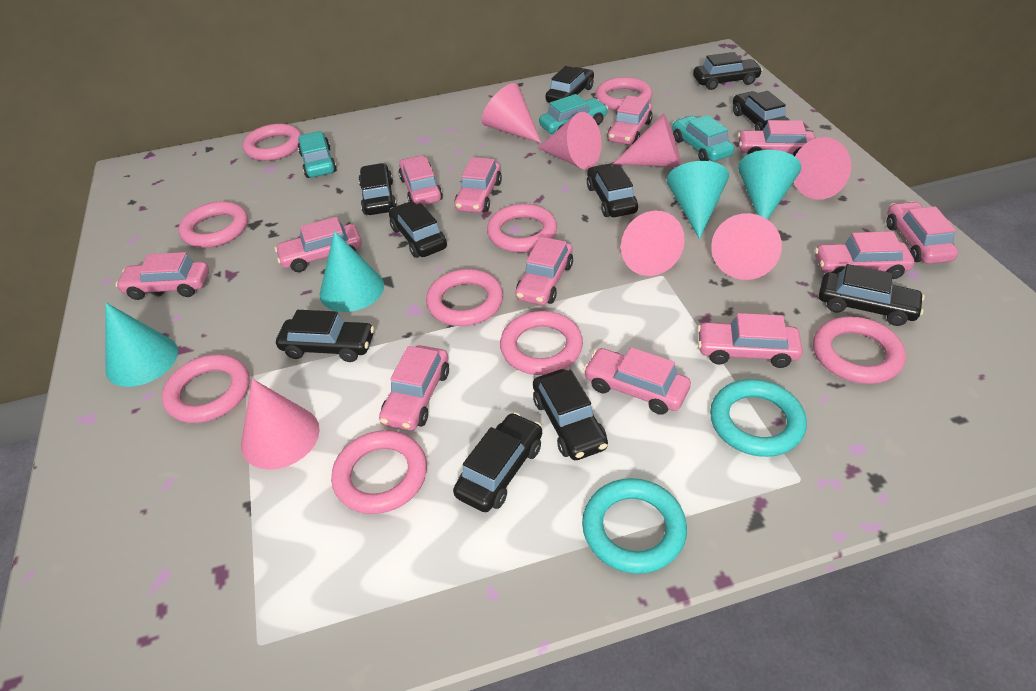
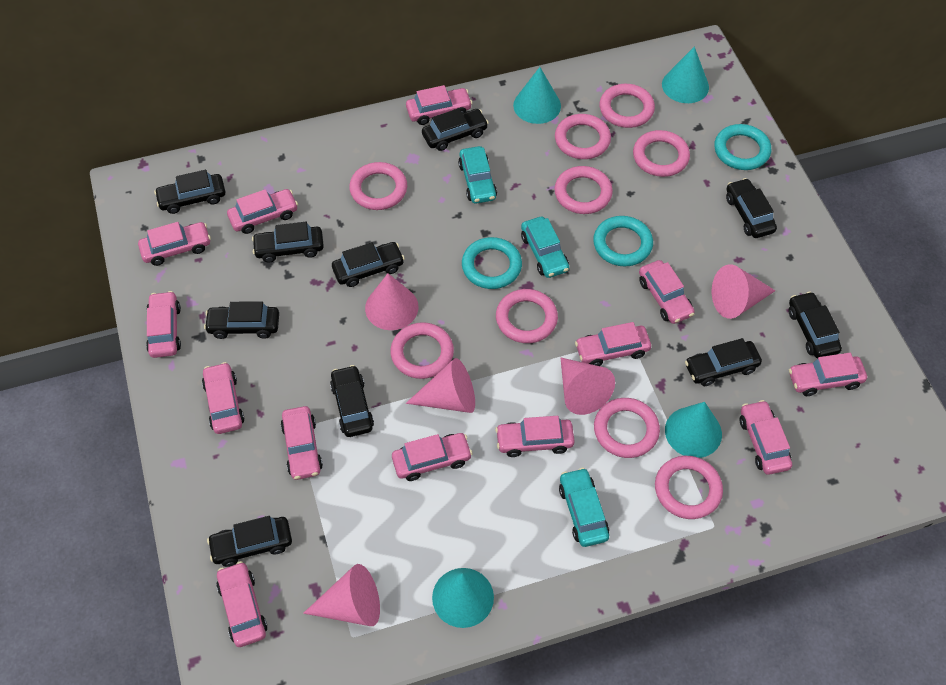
pink car: 12 -> 13
pink cone: 7 -> 5
turquoise ring: 2 -> 3

